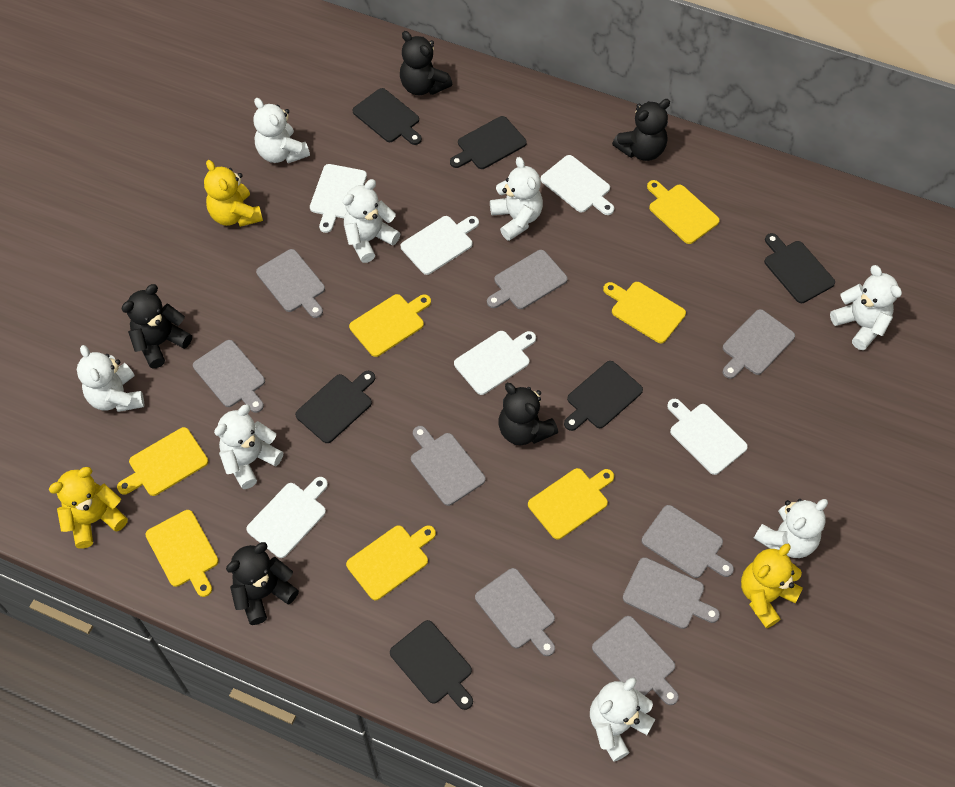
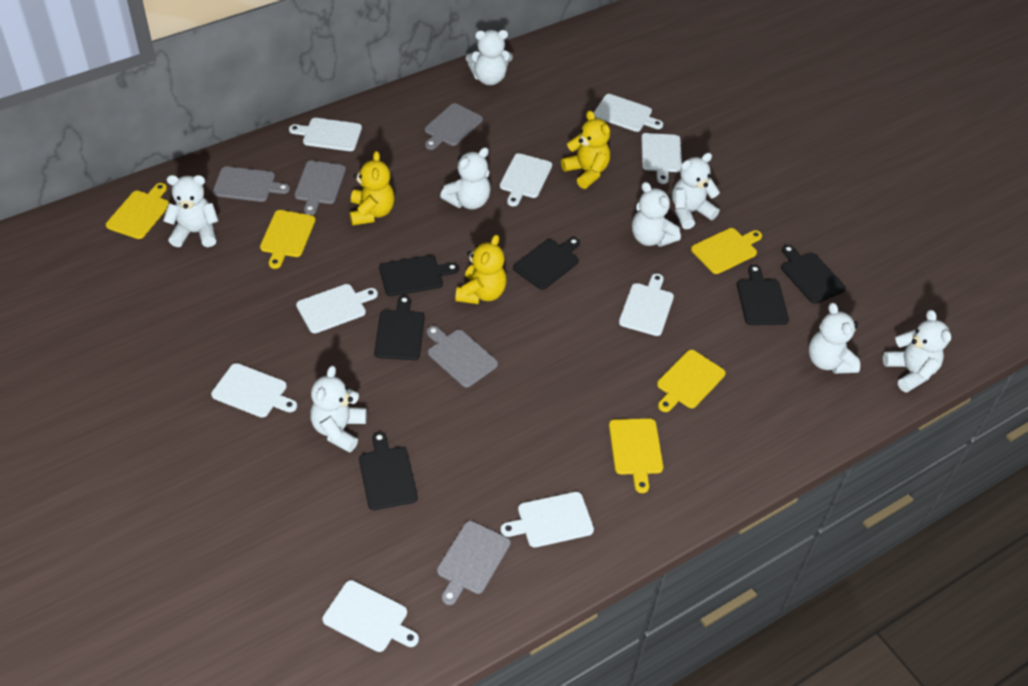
black teddy bear: 5 -> 0
grey cutting board: 9 -> 5
white cutting board: 6 -> 9
yellow cutting board: 7 -> 5

